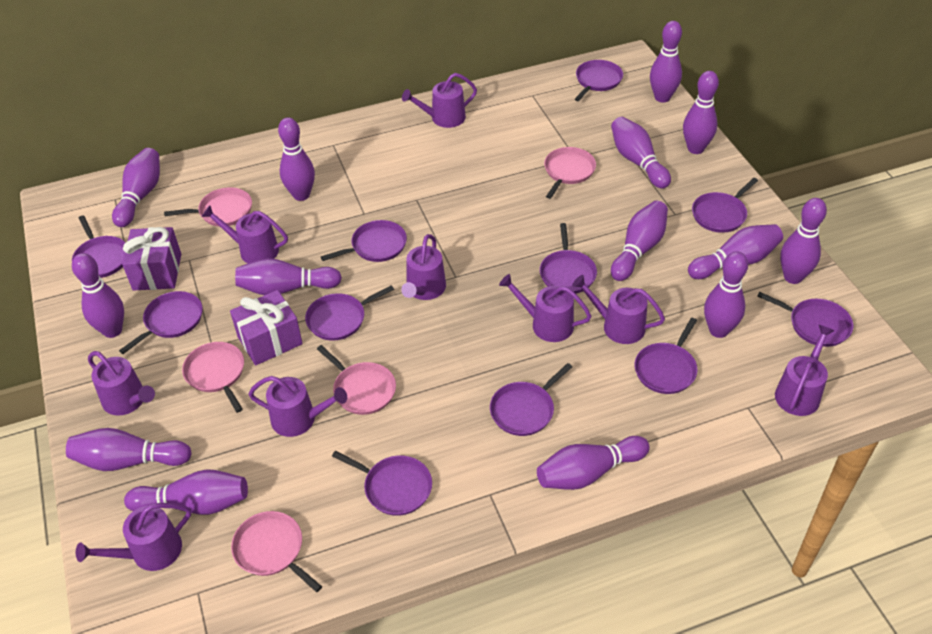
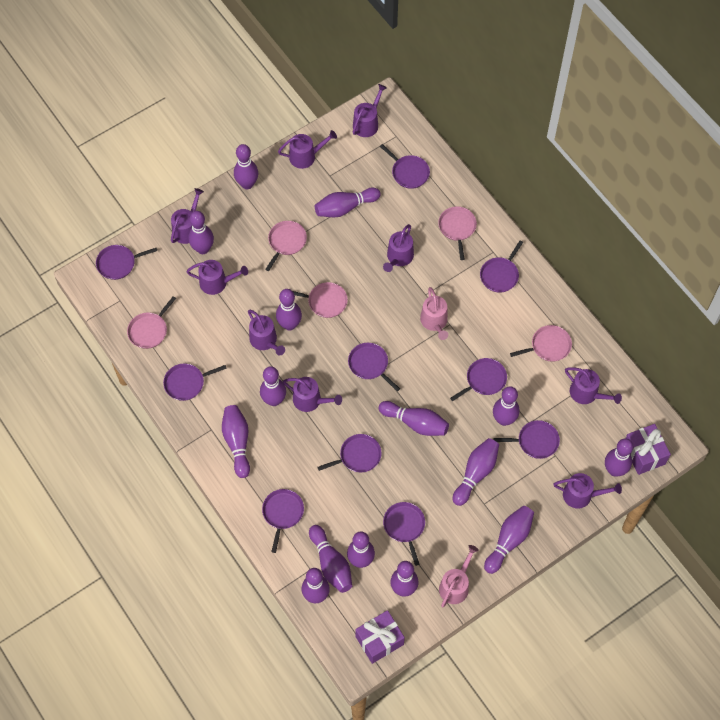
pink watering can: 0 -> 2
purple bowling pin: 14 -> 15
purple pan: 11 -> 10

